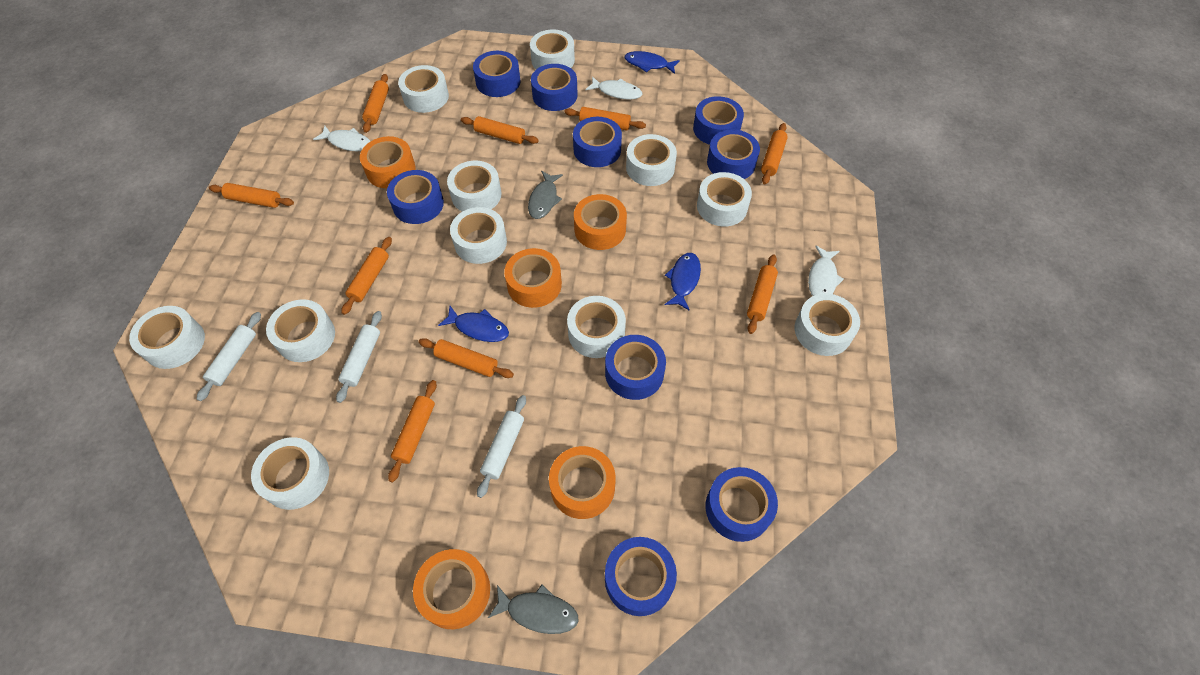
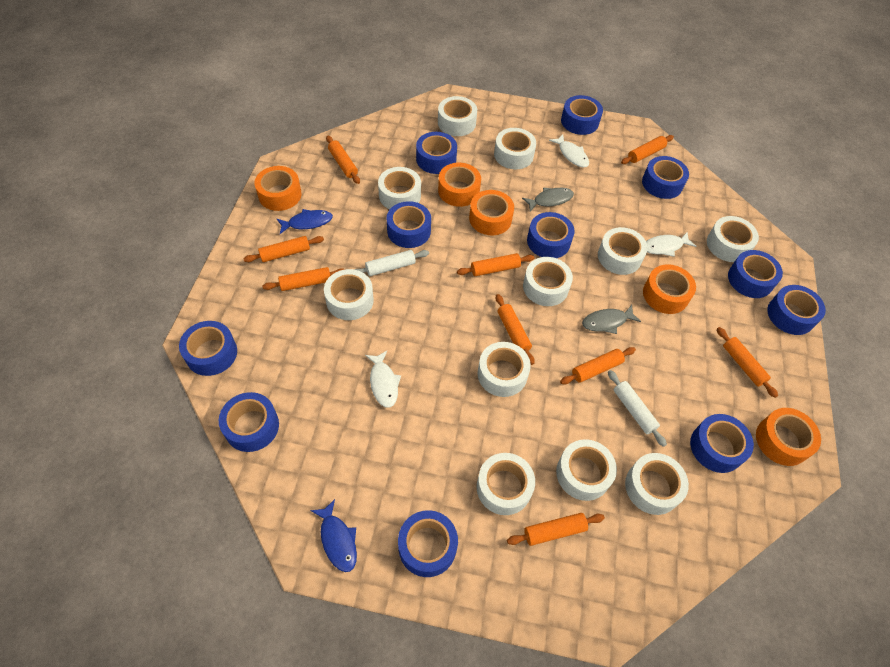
blue fish: 3 -> 2
blue tape: 9 -> 11
white rolling pin: 3 -> 2

